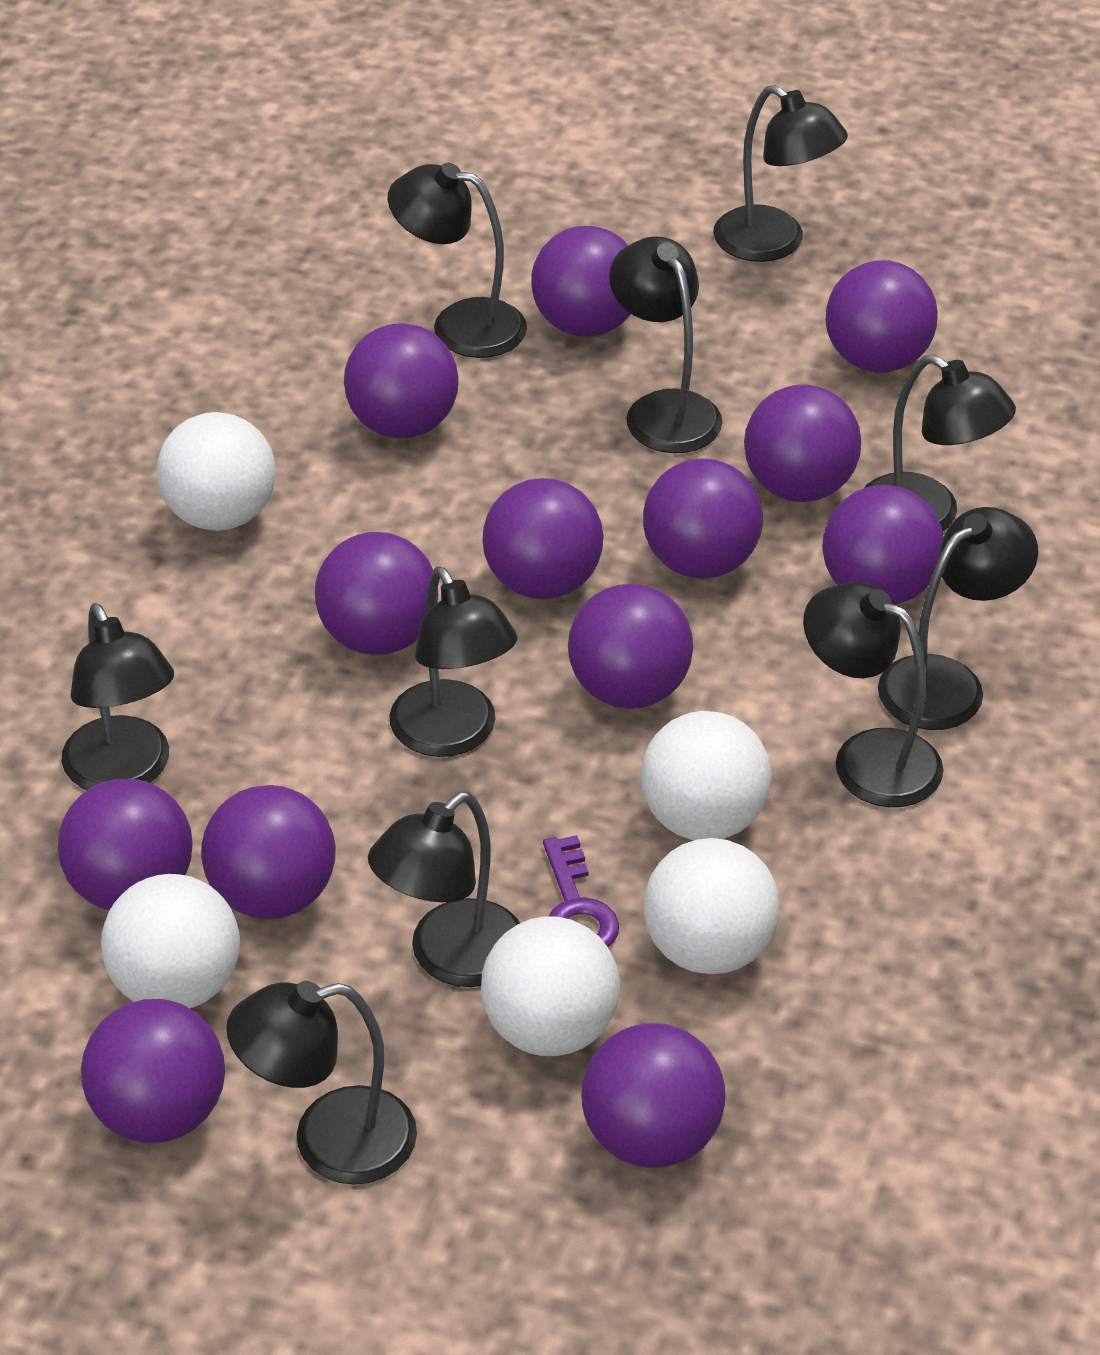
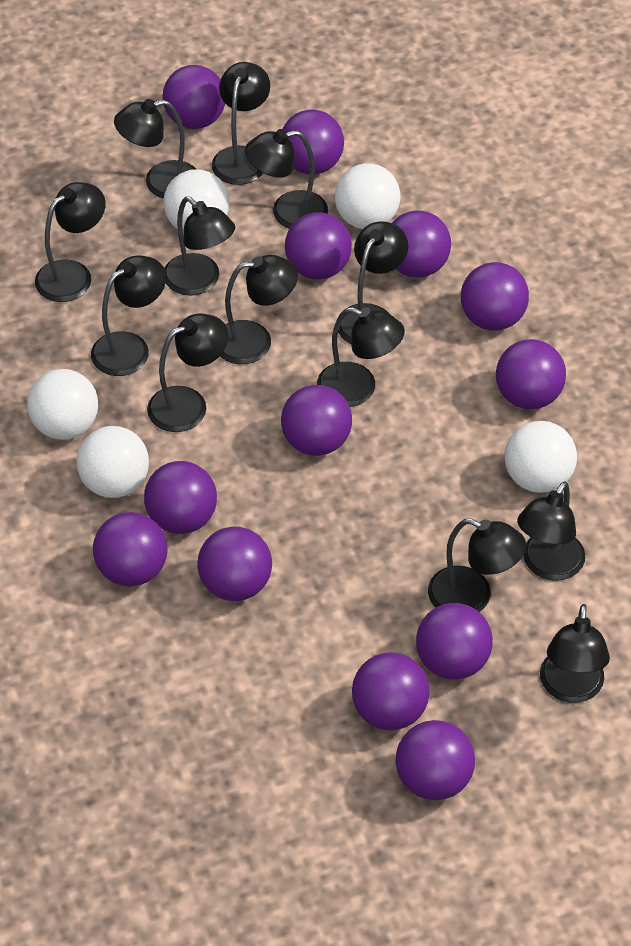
black lamp: 10 -> 13
purple key: 1 -> 0

